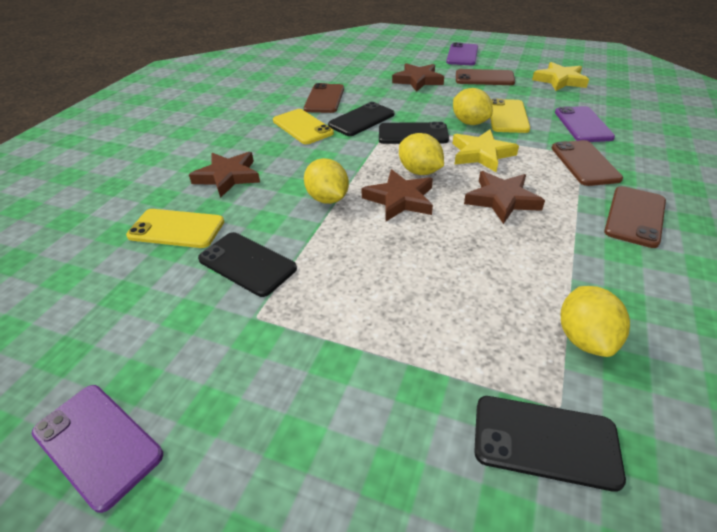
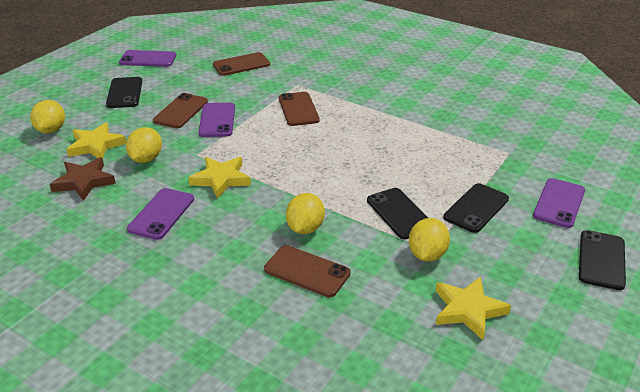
brown star: 4 -> 1
purple phone: 3 -> 4
yellow phone: 3 -> 0
yellow star: 2 -> 3

